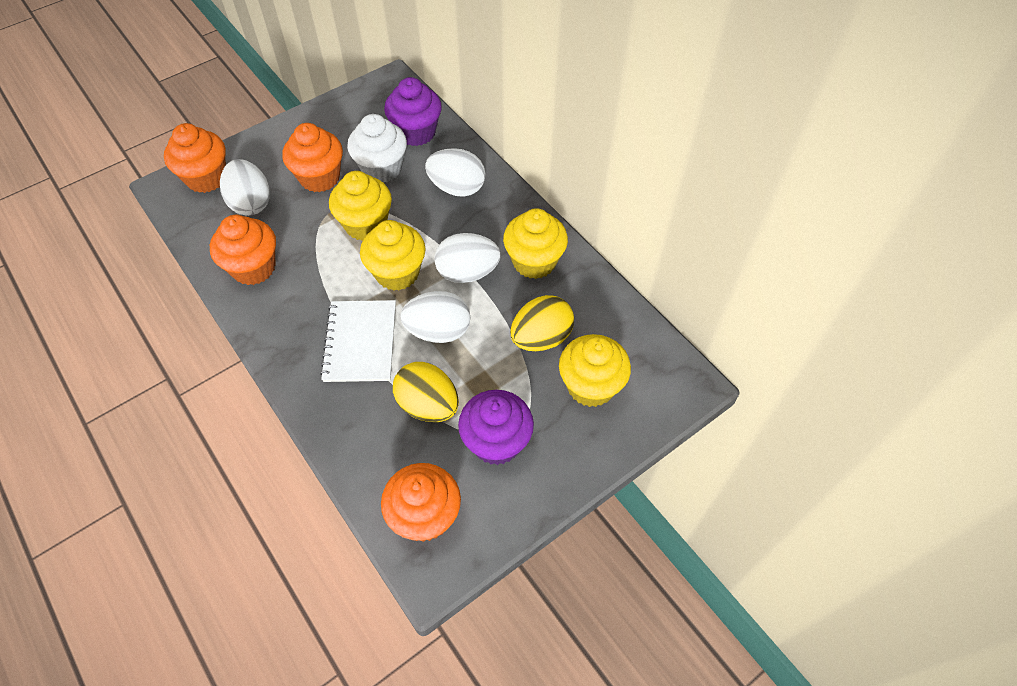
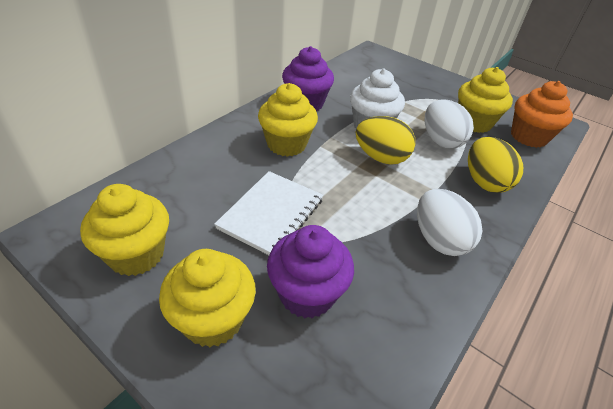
orange cupcake: 4 -> 1
white egg: 4 -> 2

